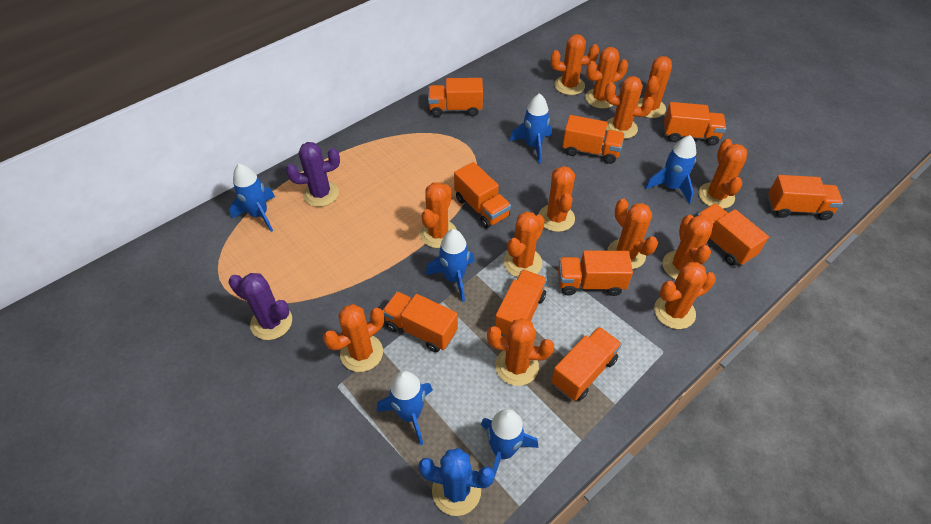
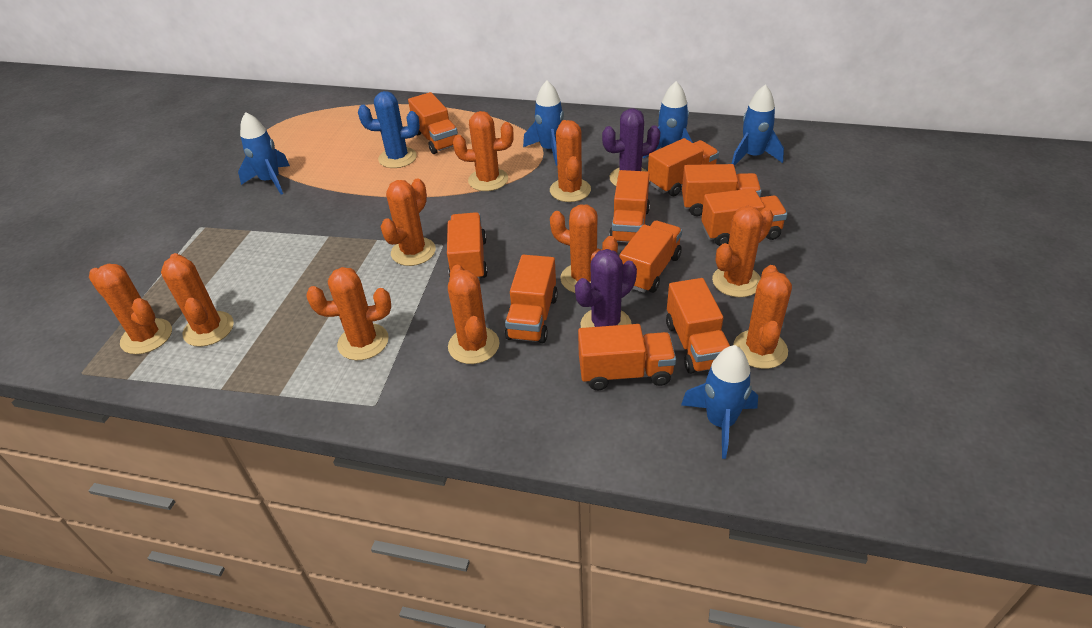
blue rocket: 6 -> 5
orange cactus: 13 -> 10

